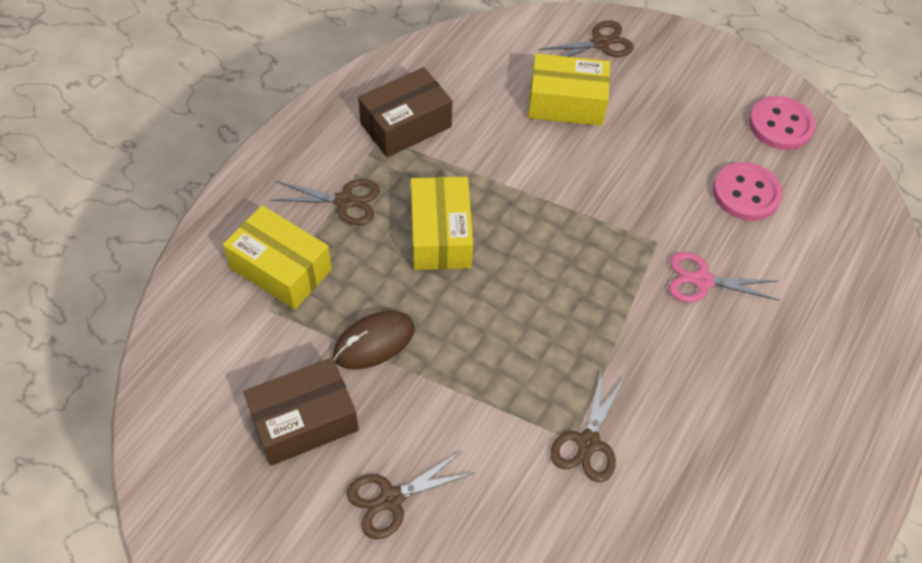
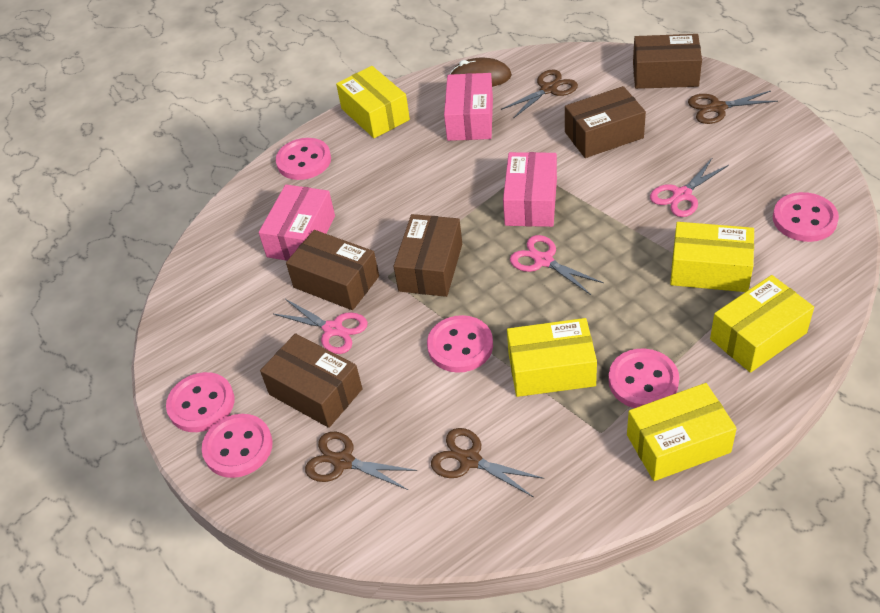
brown box: 2 -> 5
pink box: 0 -> 3
pink button: 2 -> 6
pink scissors: 1 -> 3
yellow box: 3 -> 5

